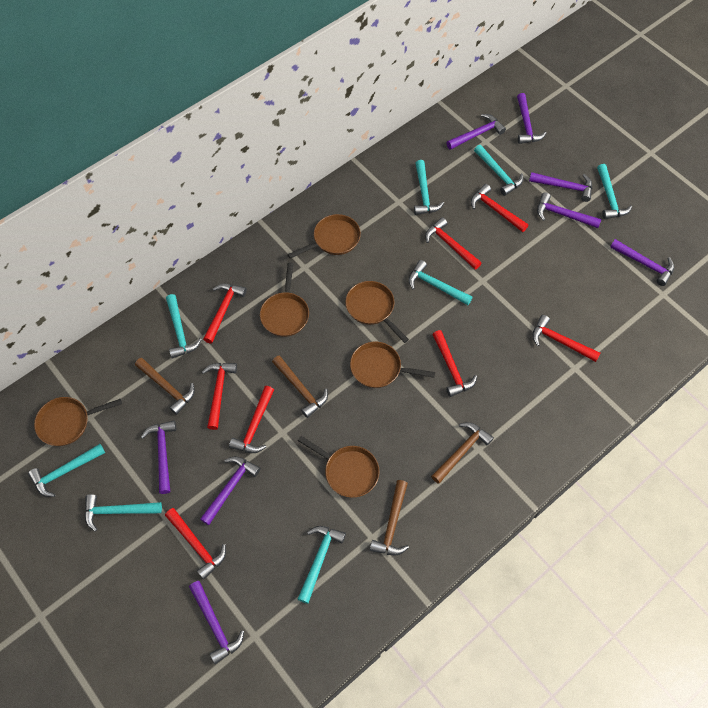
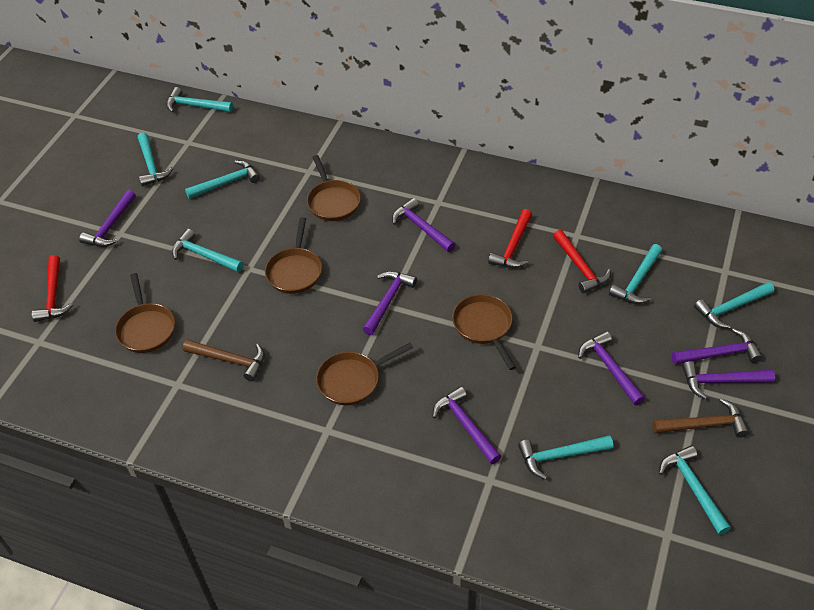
brown hammer: 4 -> 2
brown pan: 6 -> 5
purple hammer: 8 -> 7
red hammer: 8 -> 3

